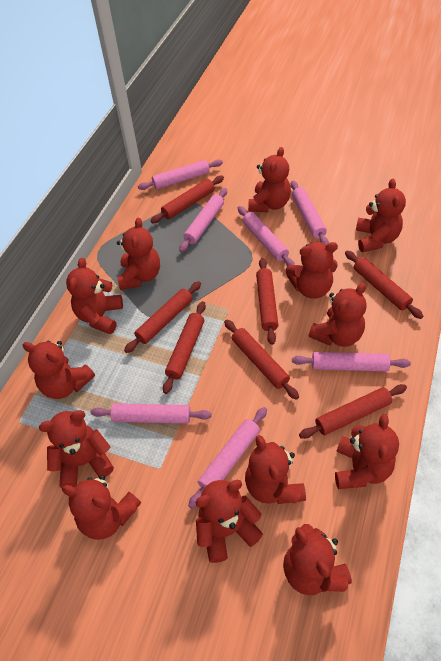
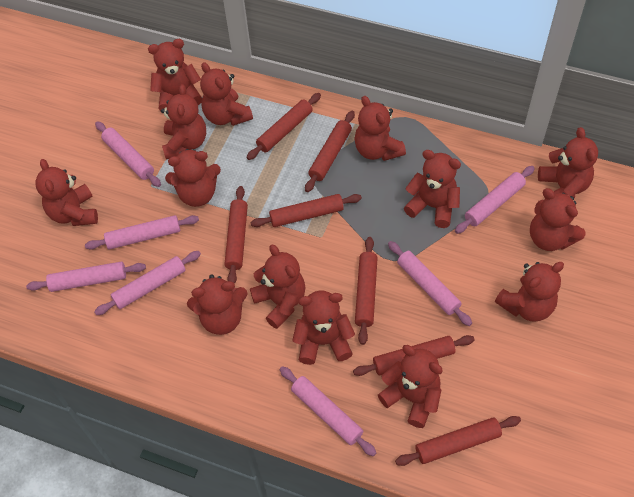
red teddy bear: 13 -> 14

